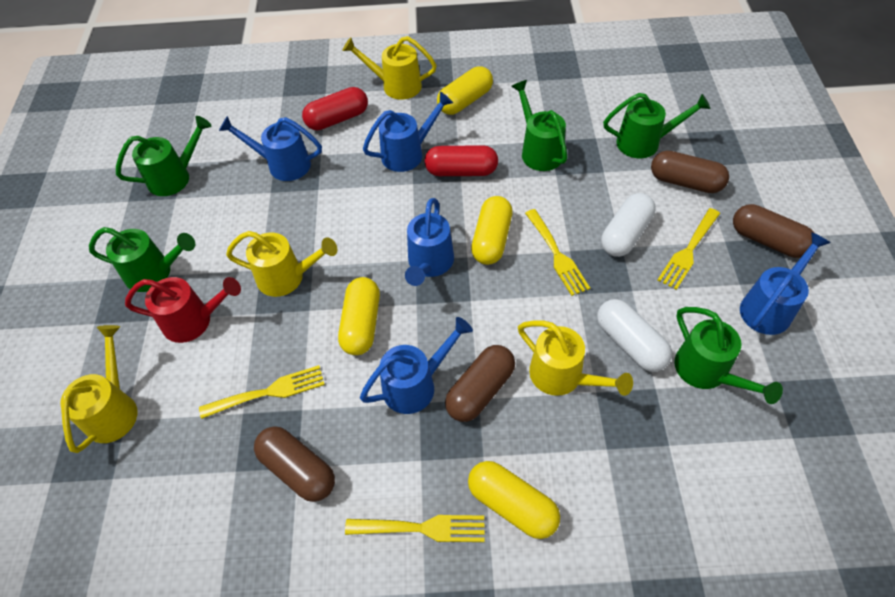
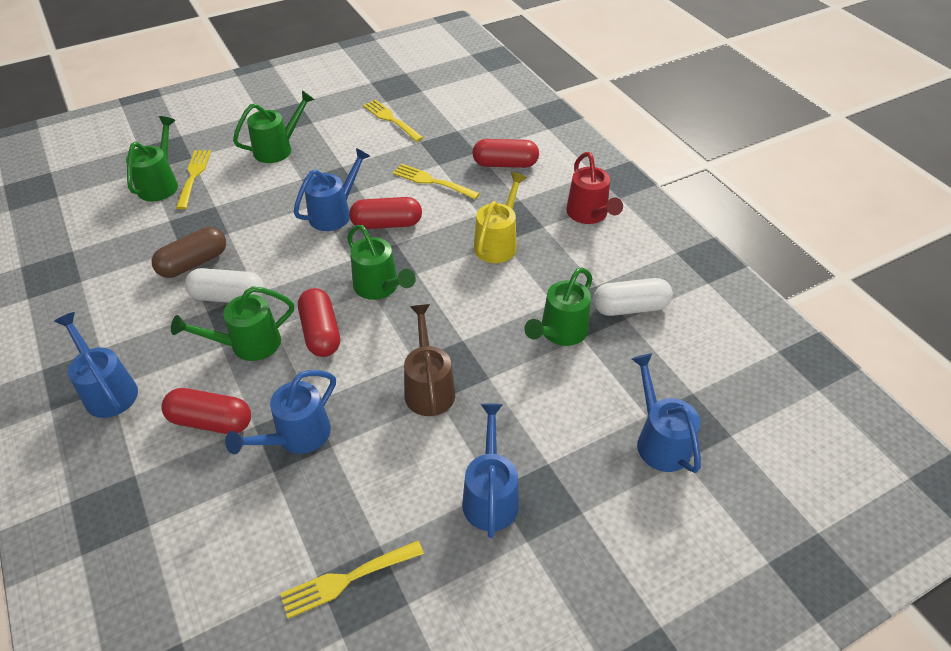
brown capsule: 4 -> 1
brown watering can: 0 -> 1
red capsule: 2 -> 4
yellow capsule: 4 -> 0
yellow watering can: 4 -> 1

